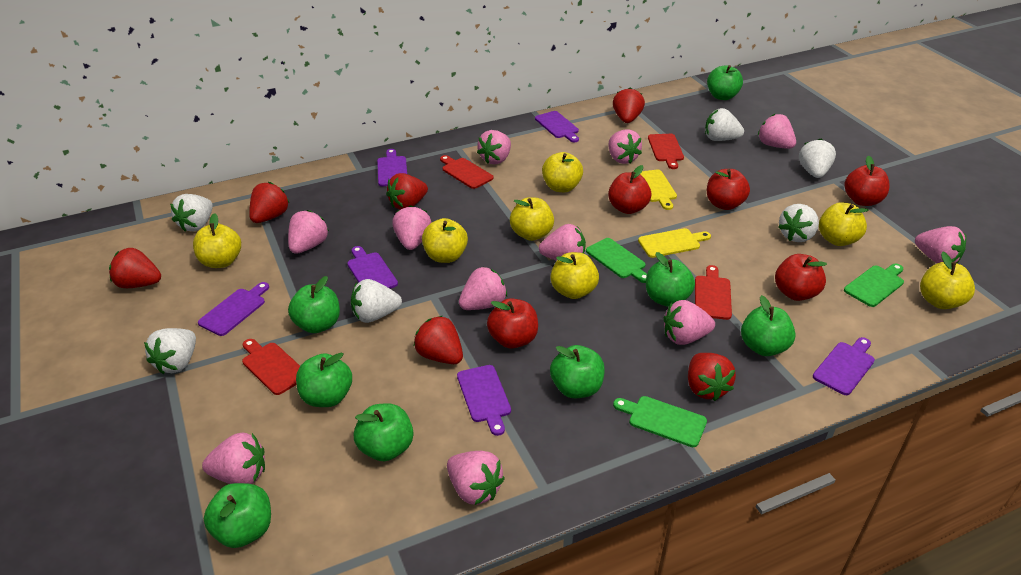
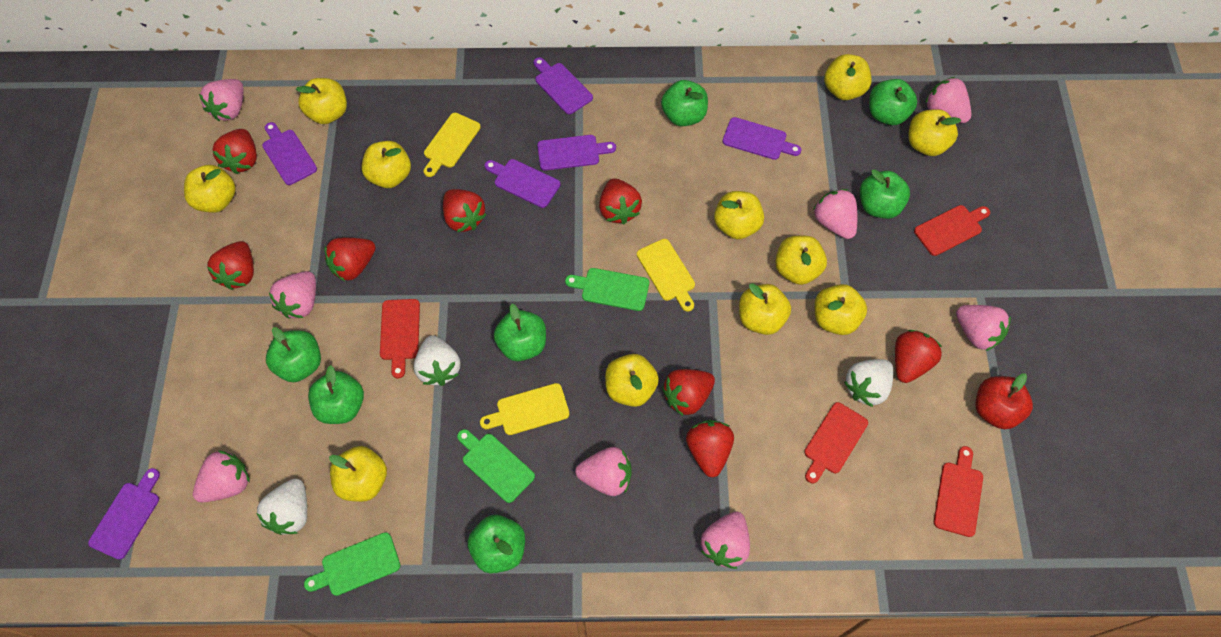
green apple: 8 -> 7
pink strawberry: 11 -> 8
red apple: 5 -> 1
red strawberry: 6 -> 8
white strawberry: 6 -> 3
yellow apple: 7 -> 11
yellow cutting board: 2 -> 3

